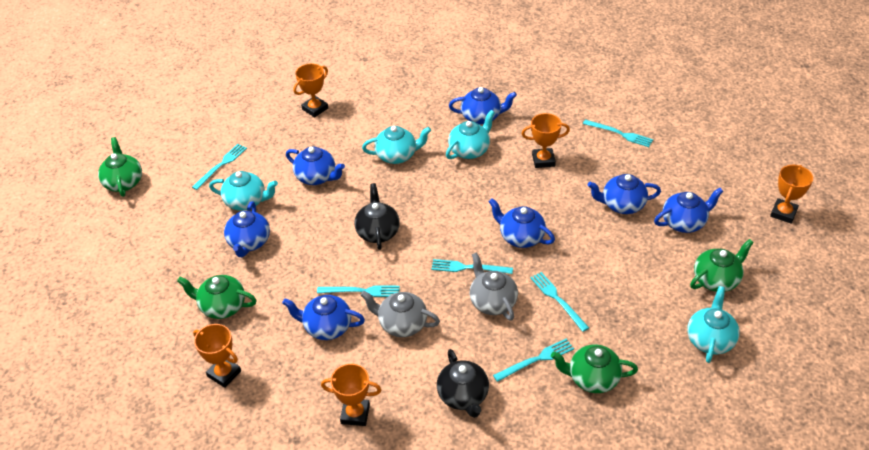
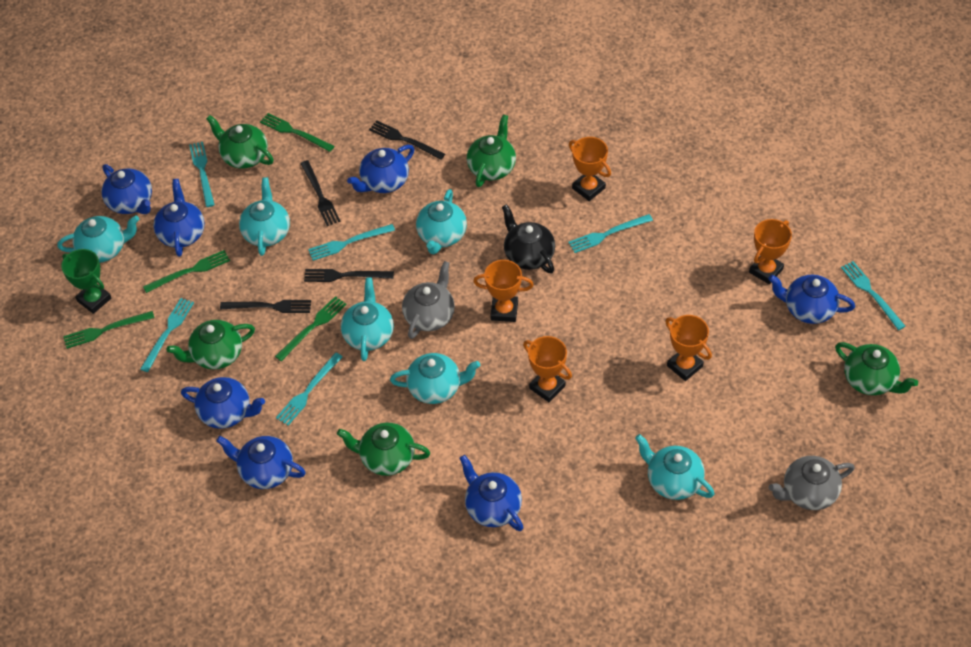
black fork: 0 -> 4
black teapot: 2 -> 1
green fork: 0 -> 4
green teapot: 4 -> 5
green trophy: 0 -> 1
turquoise teapot: 4 -> 6

